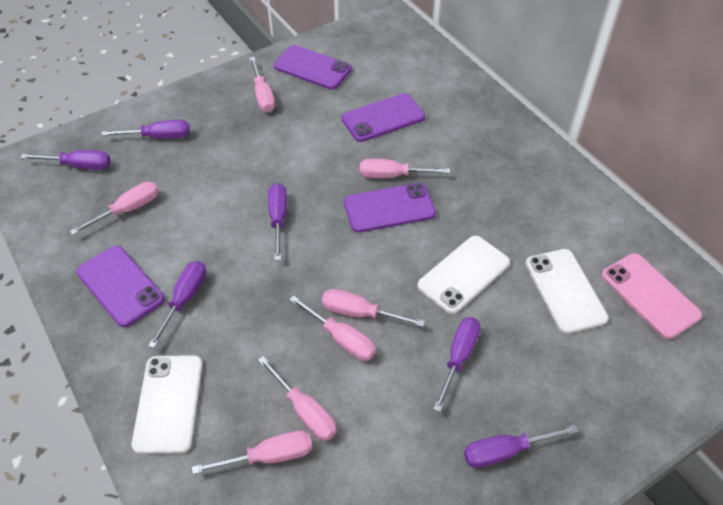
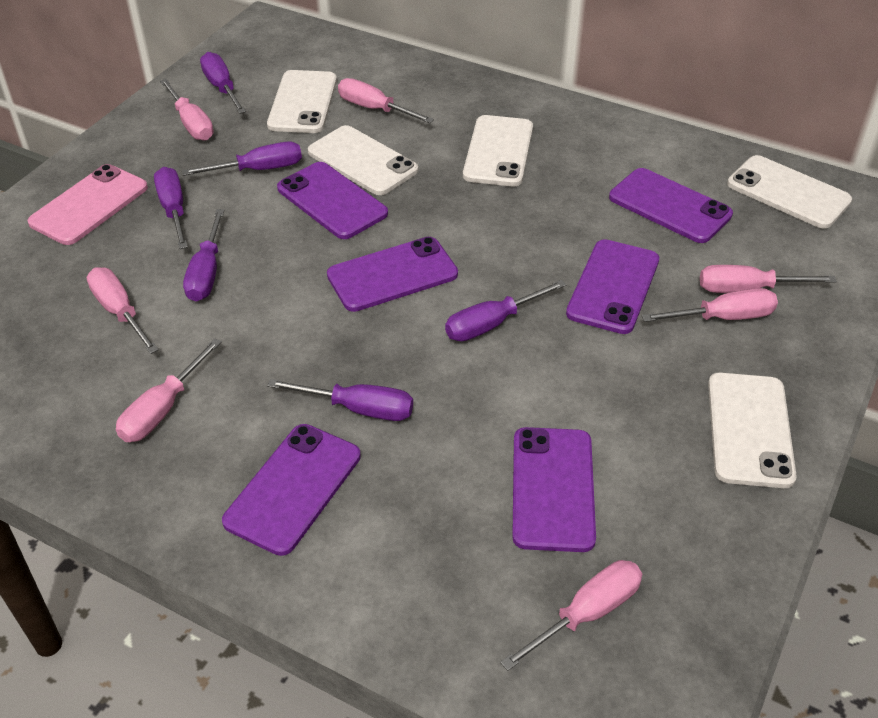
purple phone: 4 -> 6
white phone: 3 -> 5

